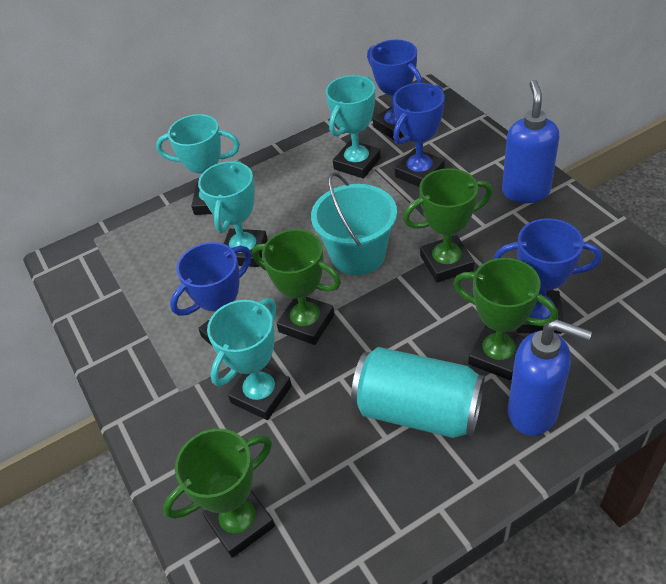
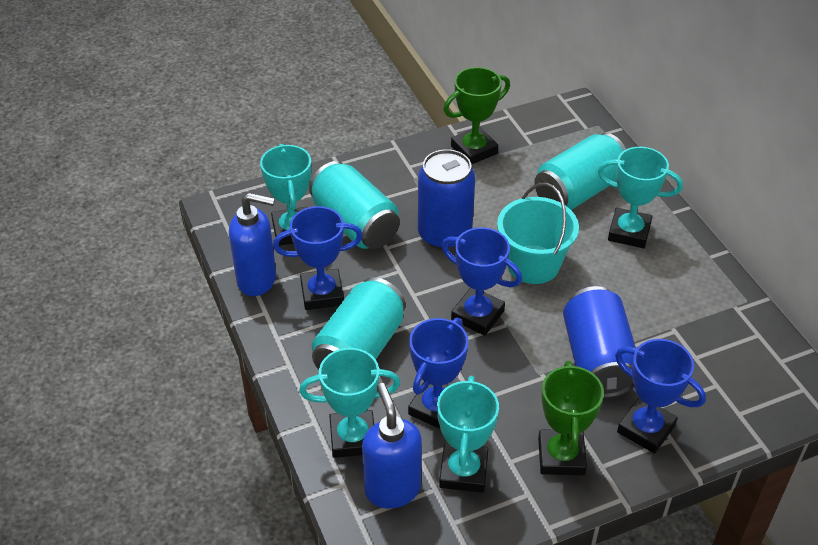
blue can: 0 -> 2
green trophy: 4 -> 2
turquoise can: 1 -> 3

